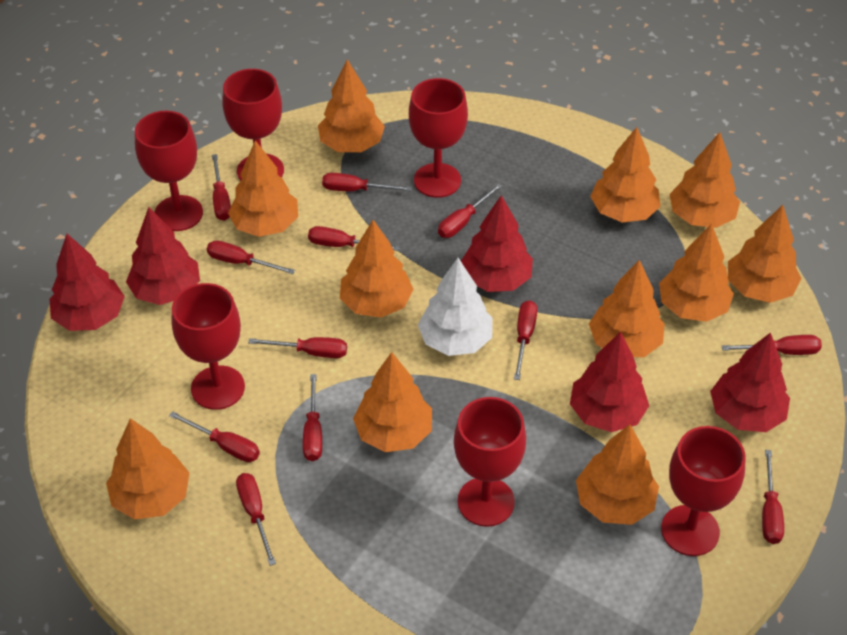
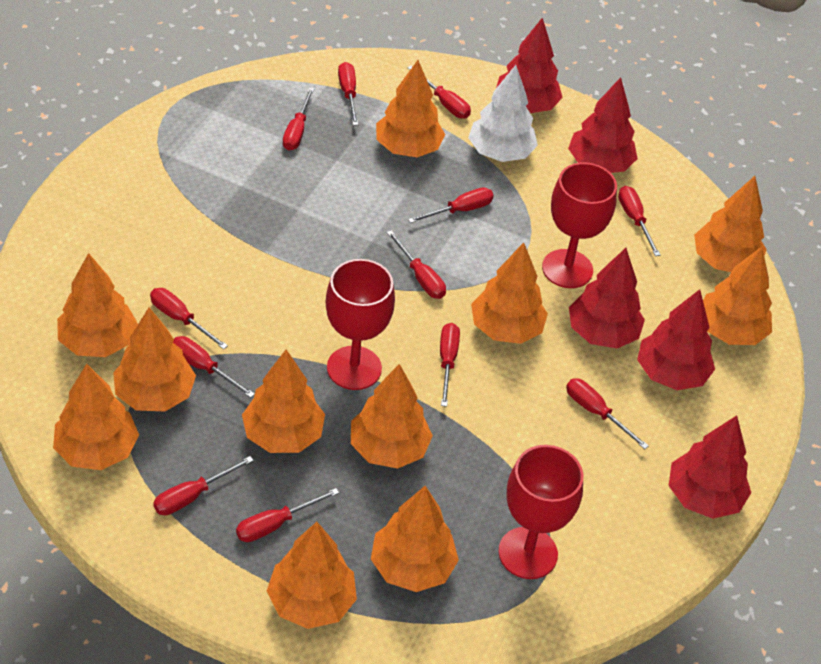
red goblet: 6 -> 3

